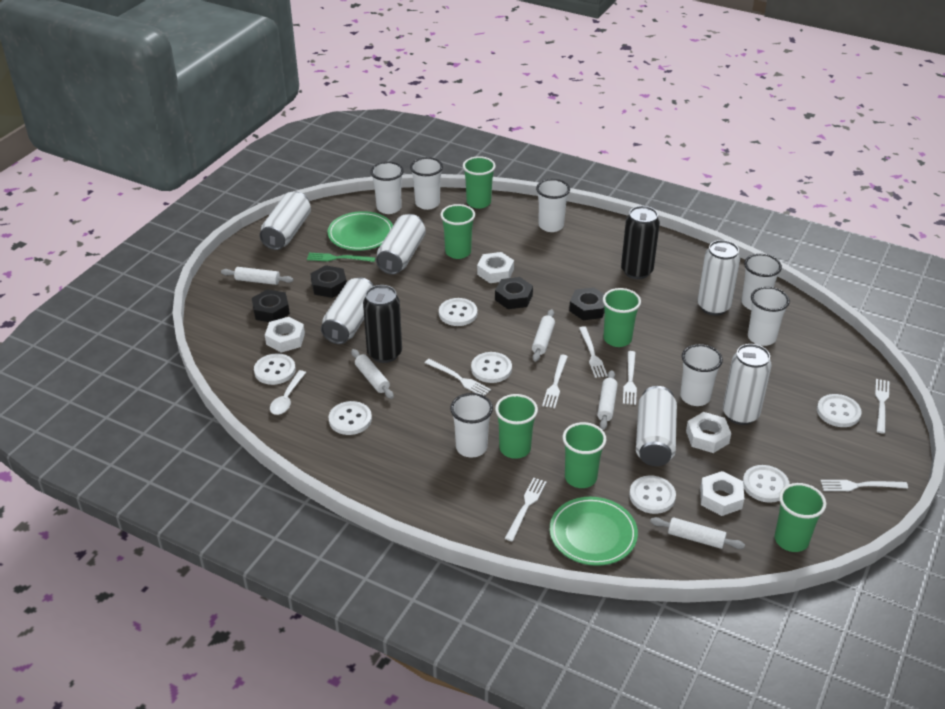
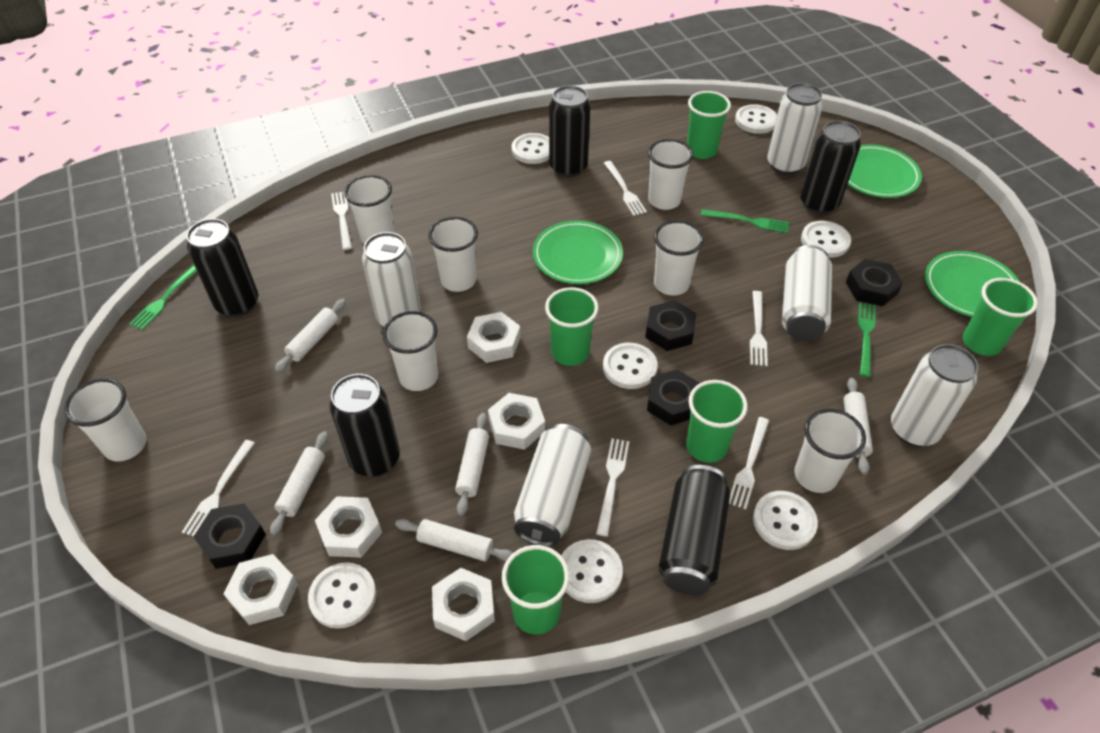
black can: 2 -> 5
green cup: 6 -> 5
green fork: 1 -> 3
green plate: 2 -> 3
white can: 6 -> 5
white fork: 7 -> 6
white nut: 4 -> 5
white spoon: 1 -> 0

